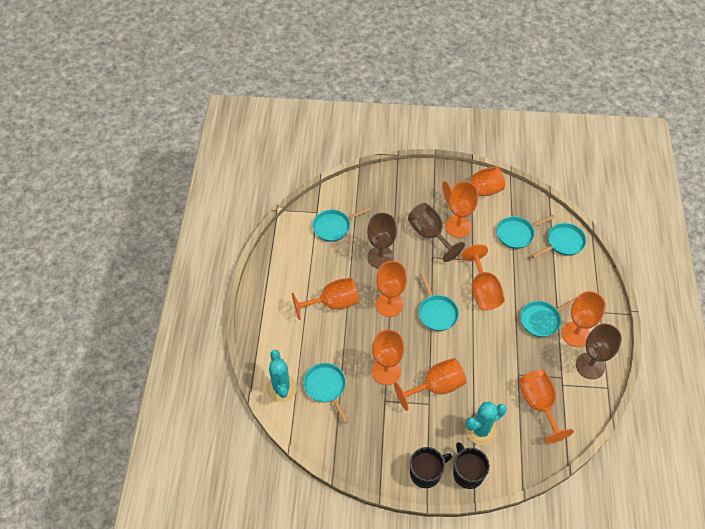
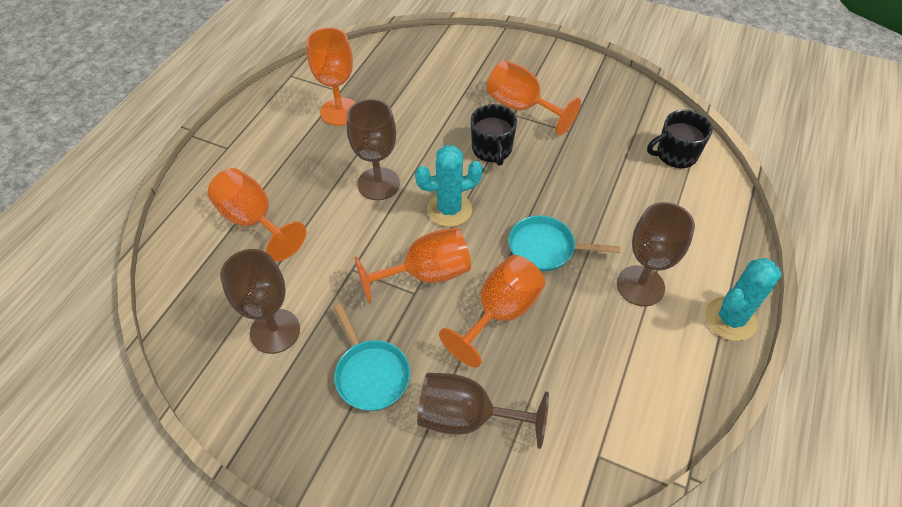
brown goblet: 3 -> 4
orange goblet: 9 -> 5
turquoise pan: 6 -> 2

